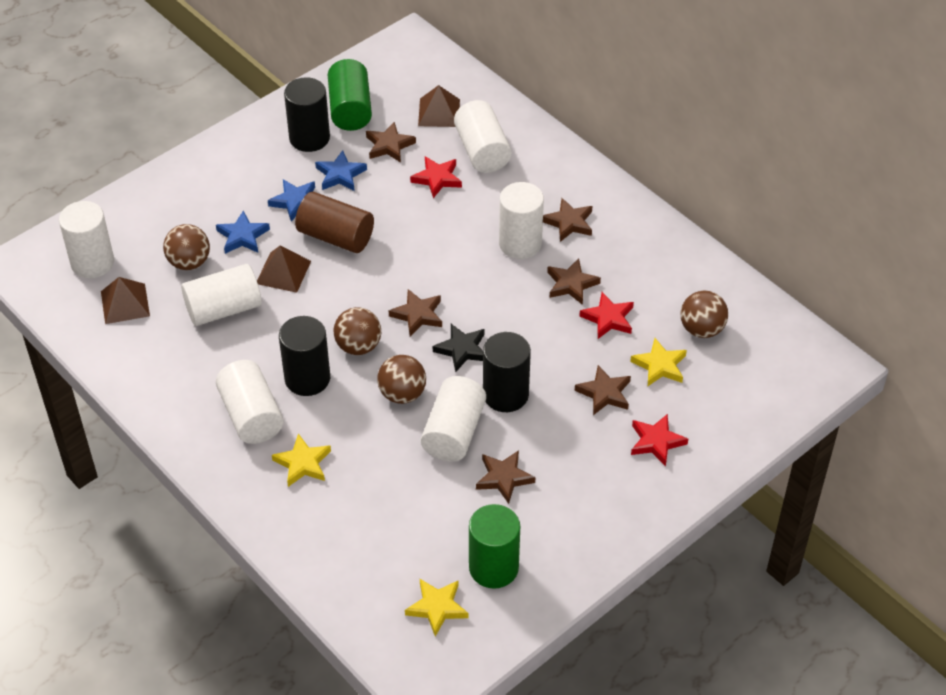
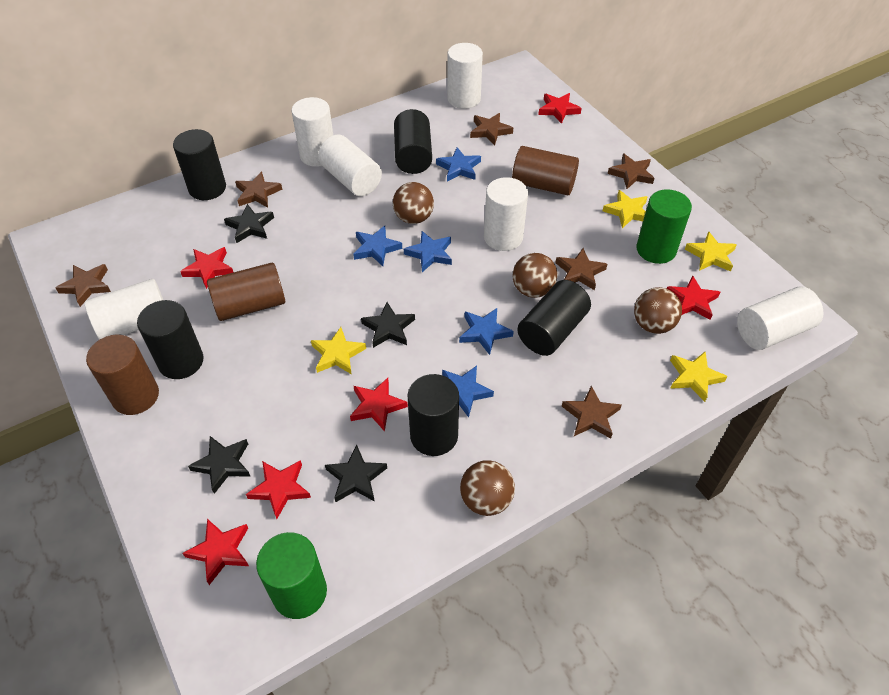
black cylinder: 3 -> 5
black star: 1 -> 4
blue star: 3 -> 5
brown cylinder: 1 -> 3
brown pyramid: 3 -> 0
red star: 3 -> 6
yellow star: 3 -> 4

